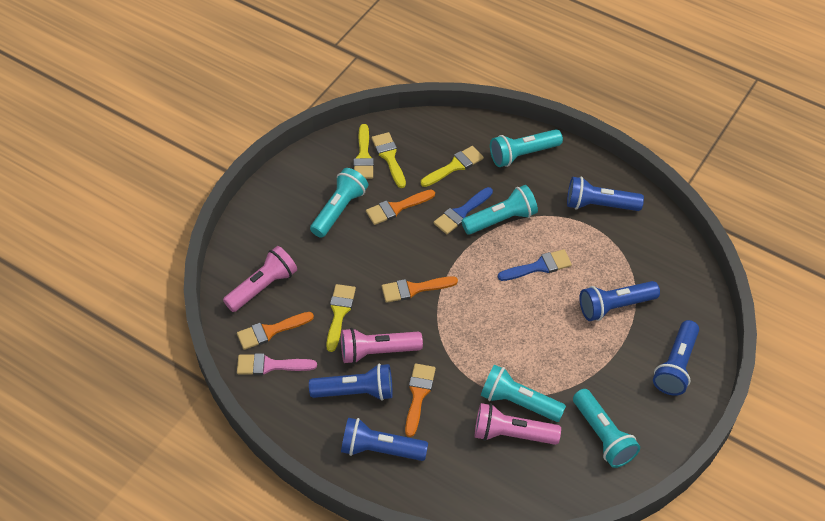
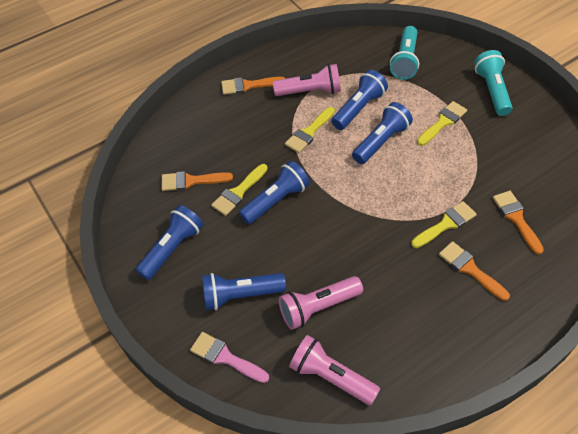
blue brush: 2 -> 0
turquoise flashlight: 5 -> 2

